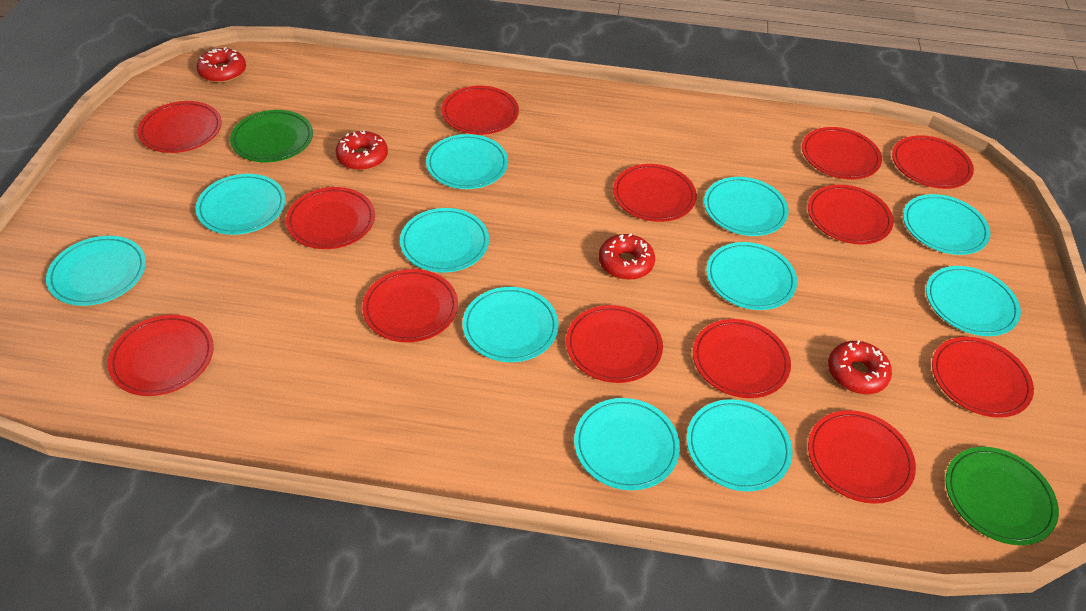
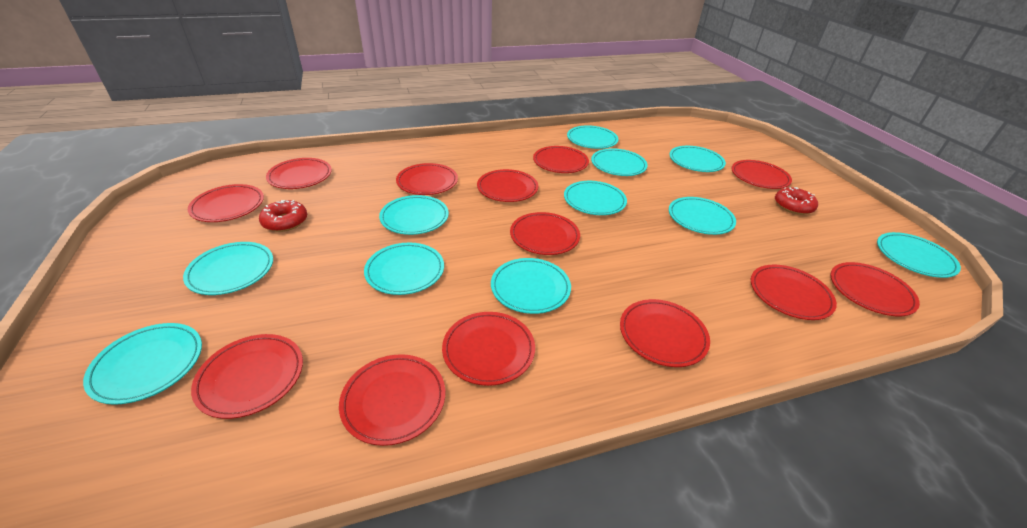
green plate: 2 -> 0
red donut: 4 -> 2

